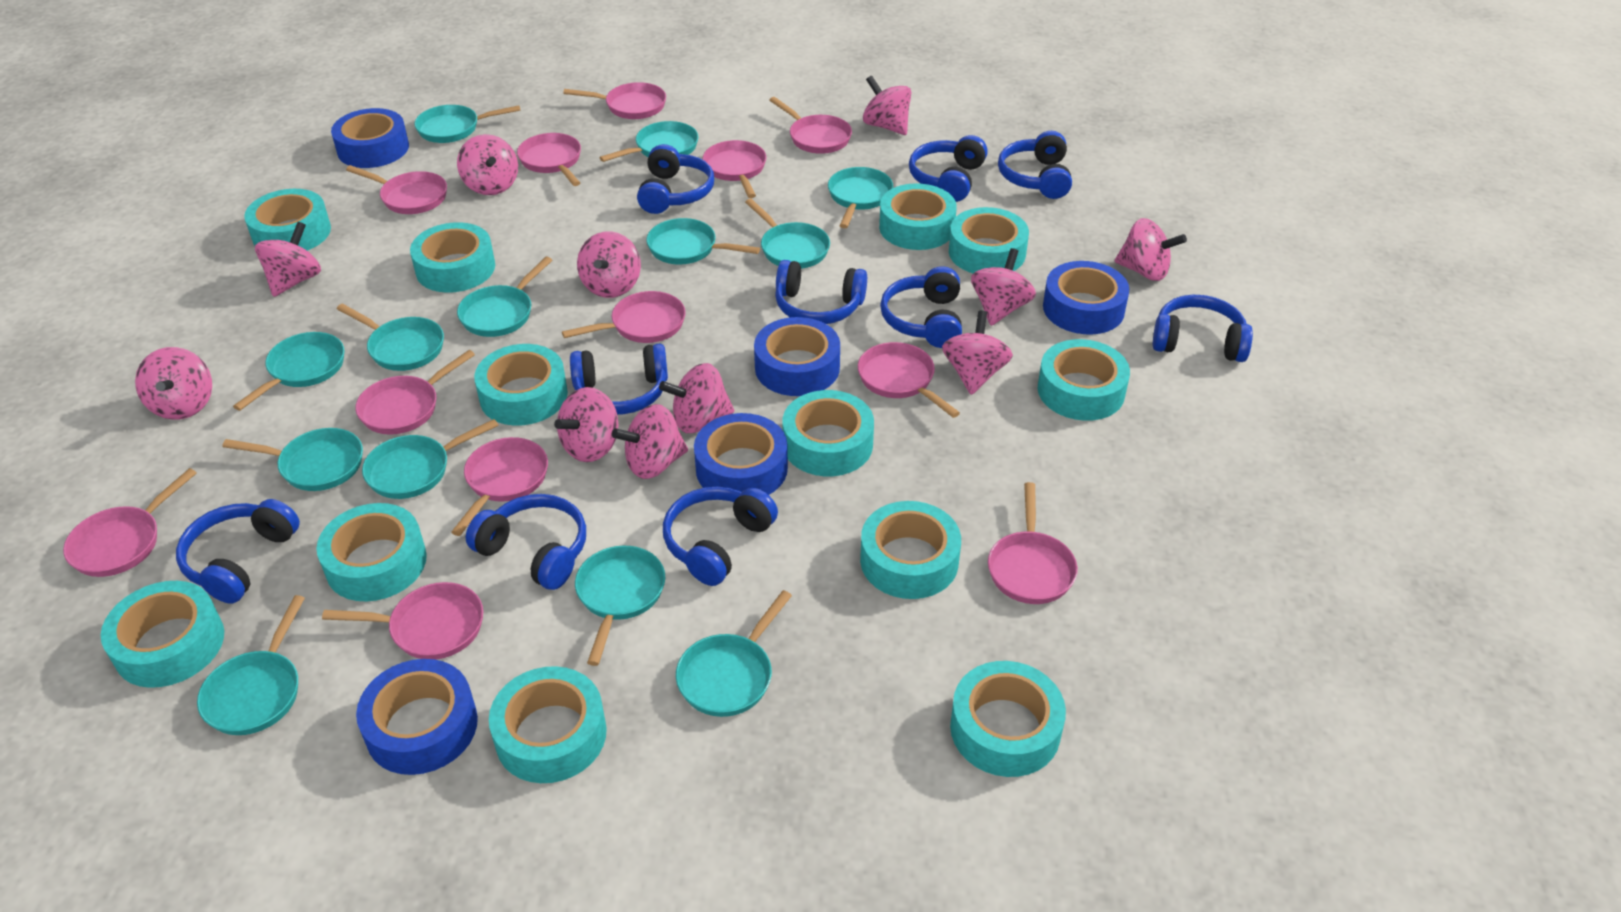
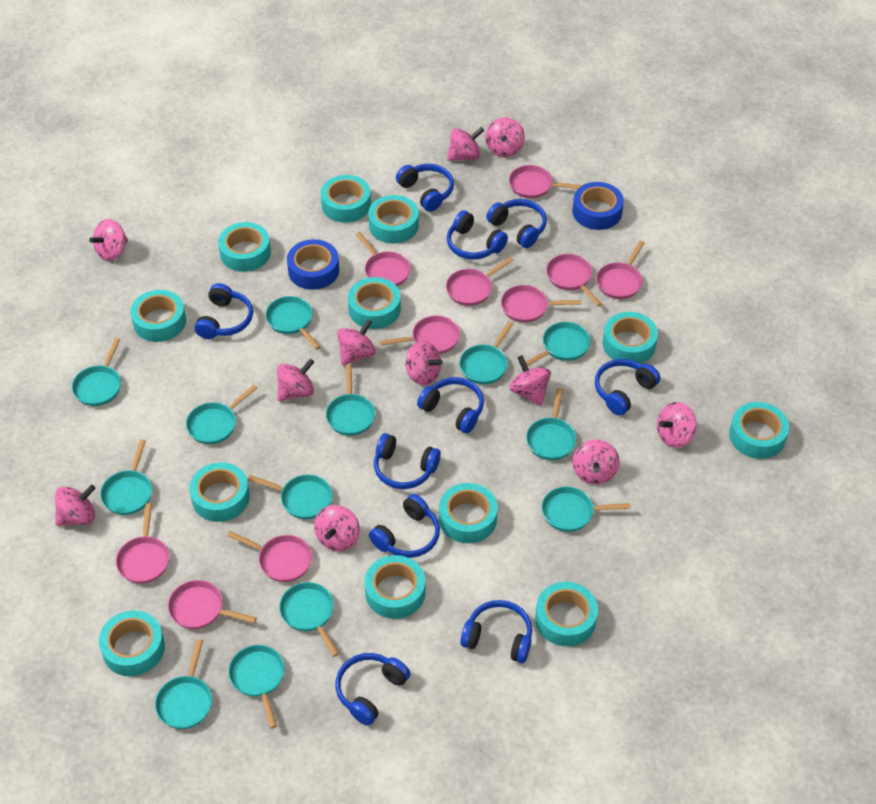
blue tape: 5 -> 2
pink pan: 12 -> 10

